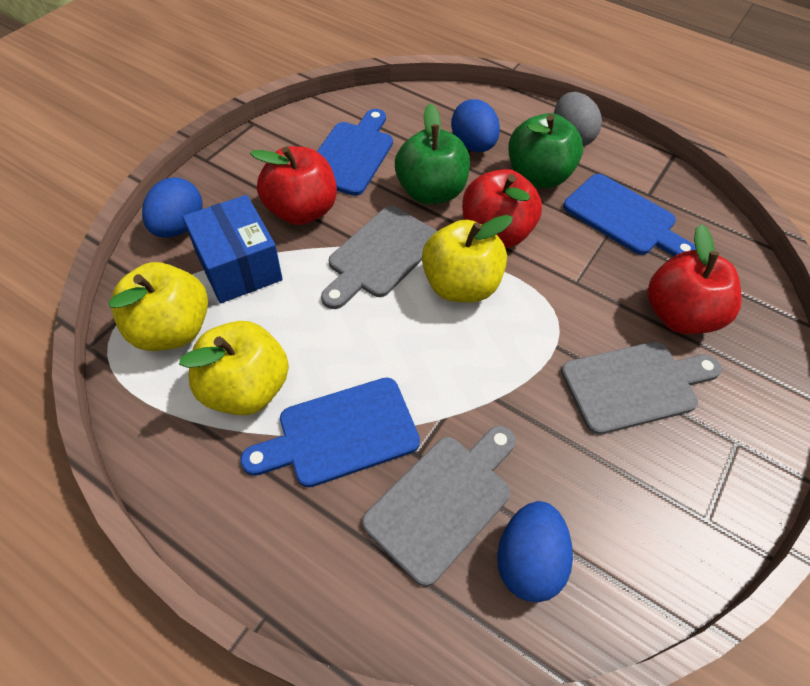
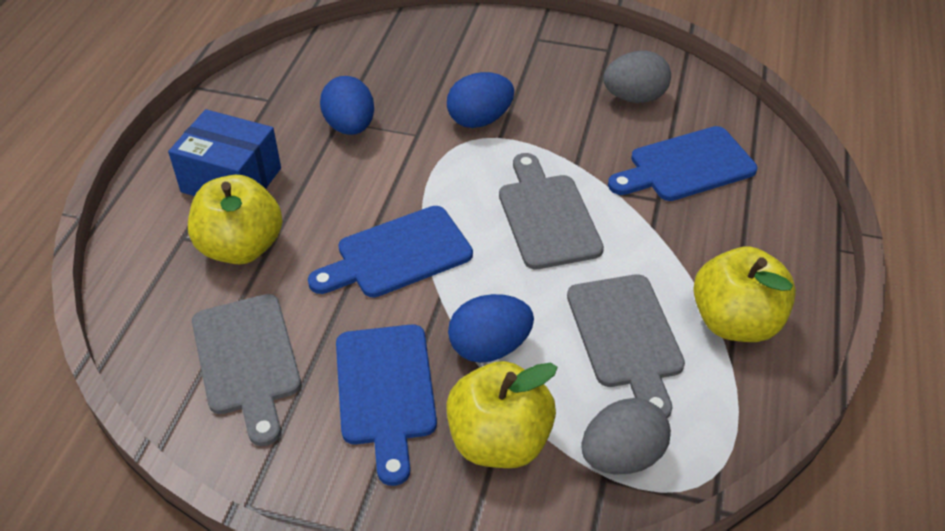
green apple: 2 -> 0
grey egg: 1 -> 2
red apple: 3 -> 0

